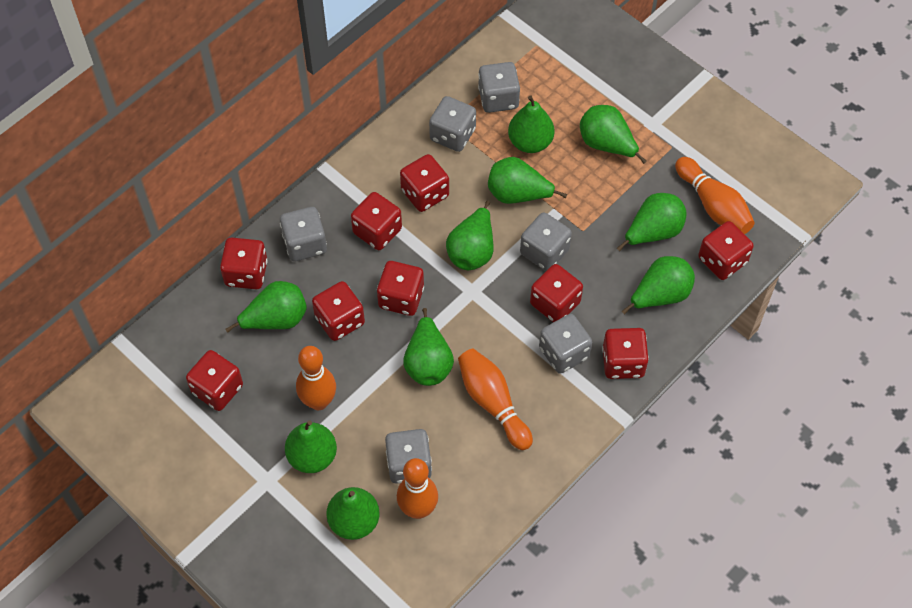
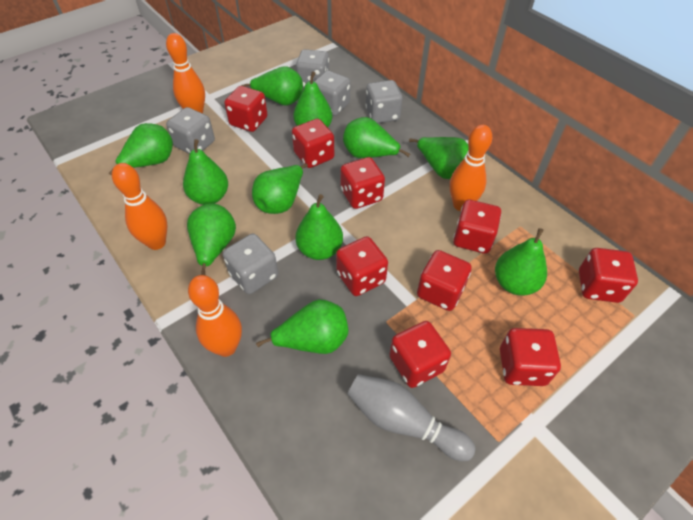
green pear: 10 -> 11
grey bowling pin: 0 -> 1
grey dice: 6 -> 5

